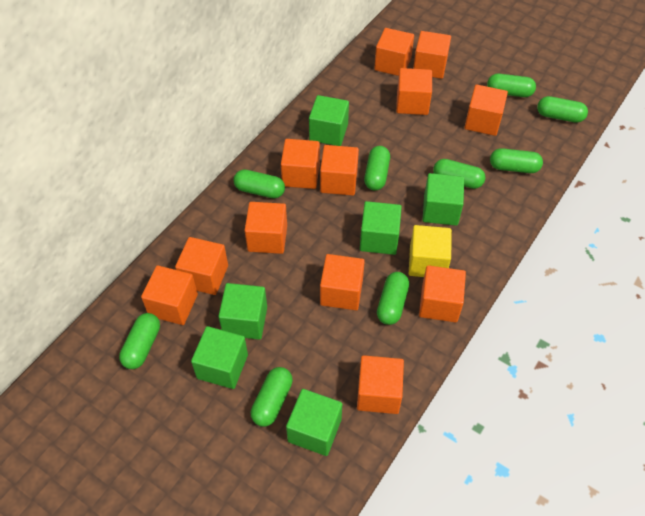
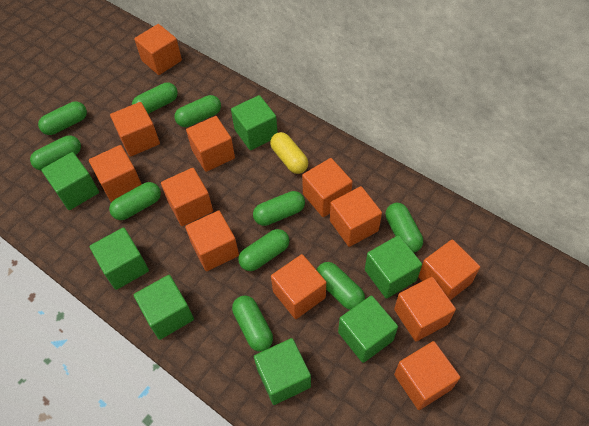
green capsule: 9 -> 10
green cube: 6 -> 7
yellow capsule: 0 -> 1
yellow cube: 1 -> 0

